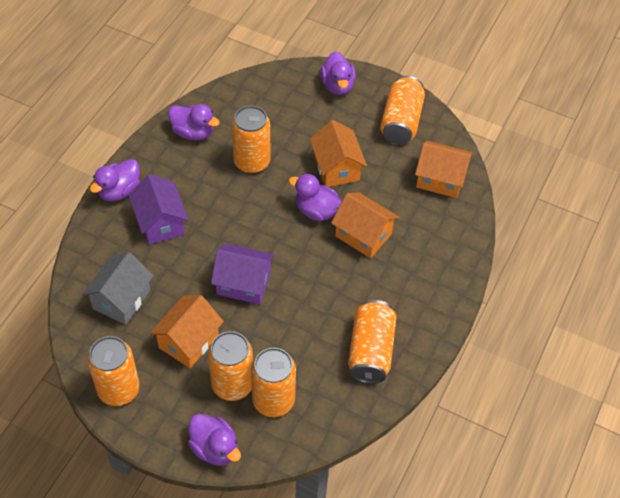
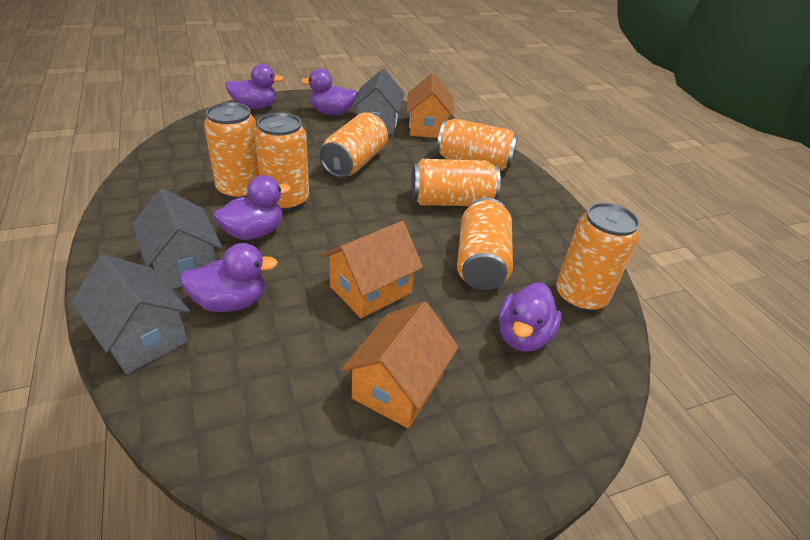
grey house: 1 -> 3
orange can: 6 -> 7
orange house: 4 -> 3
purple house: 2 -> 0

